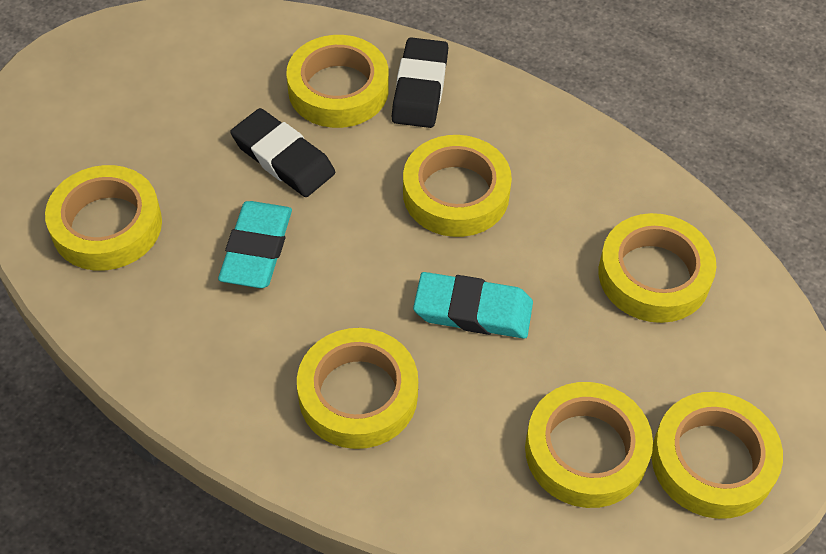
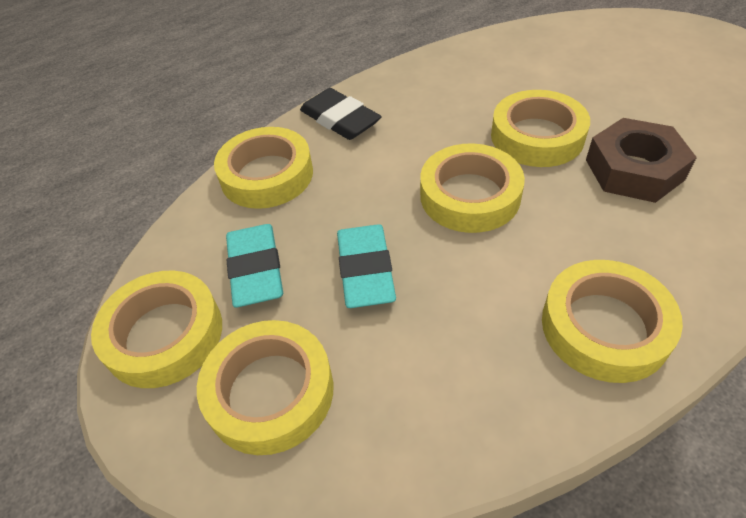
black eraser: 2 -> 1
brown nut: 0 -> 1
yellow tape: 7 -> 6

